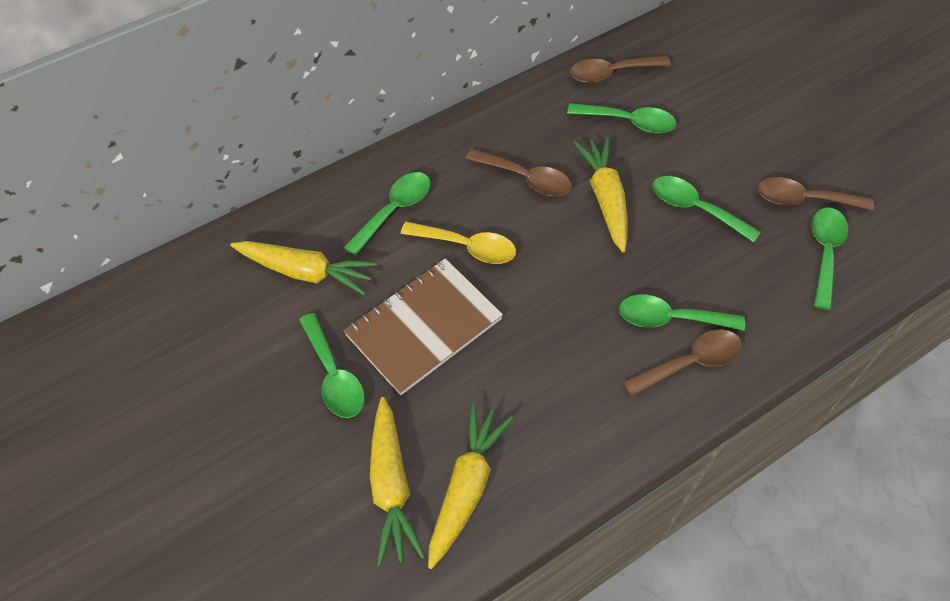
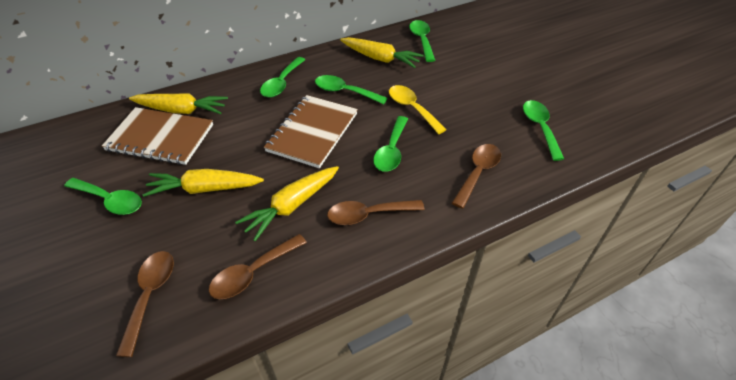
brown notebook: 1 -> 2

